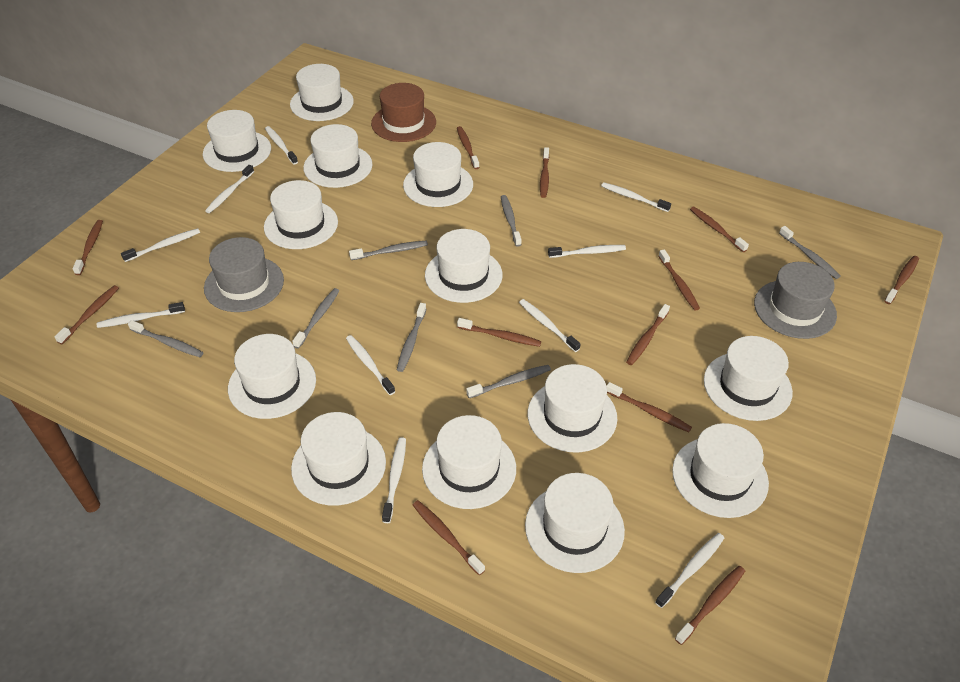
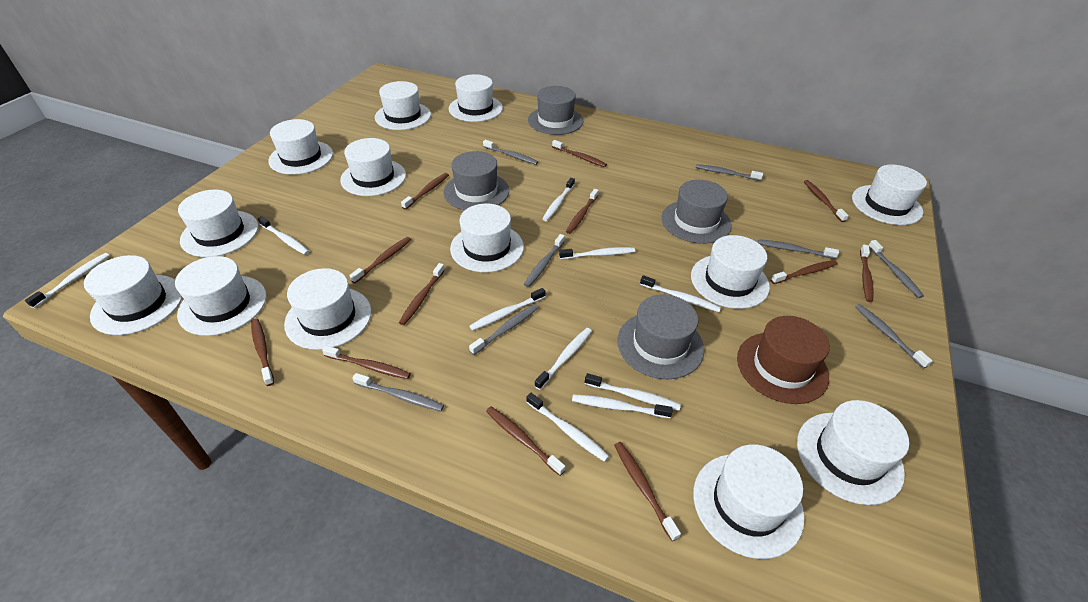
grey hat: 2 -> 4
grey toothbrush: 7 -> 8

